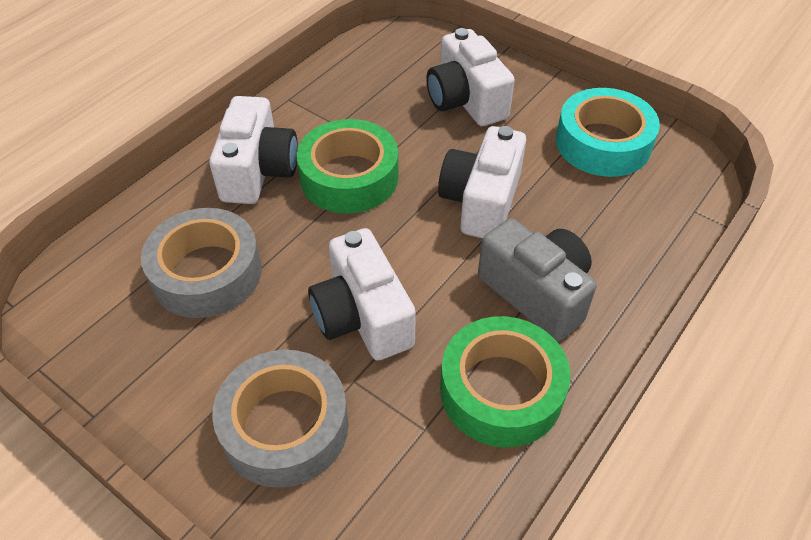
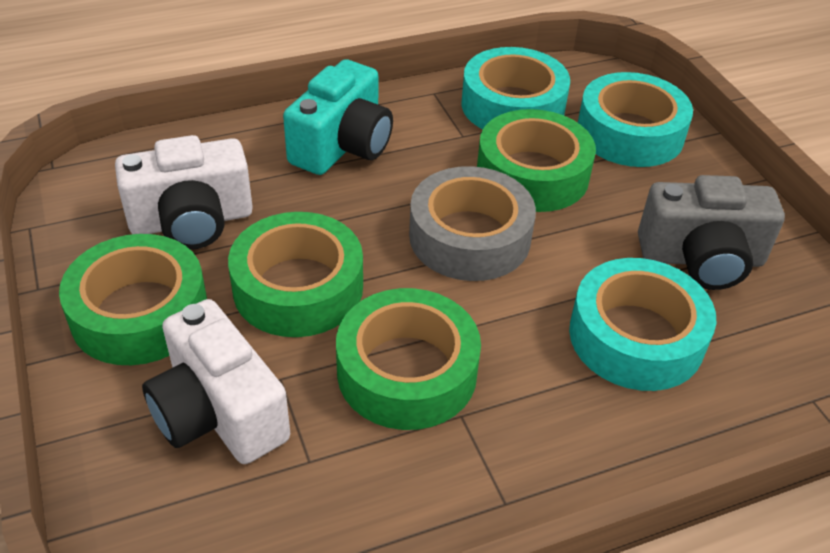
green tape: 2 -> 4
grey tape: 2 -> 1
turquoise camera: 0 -> 1
turquoise tape: 1 -> 3
white camera: 4 -> 2

